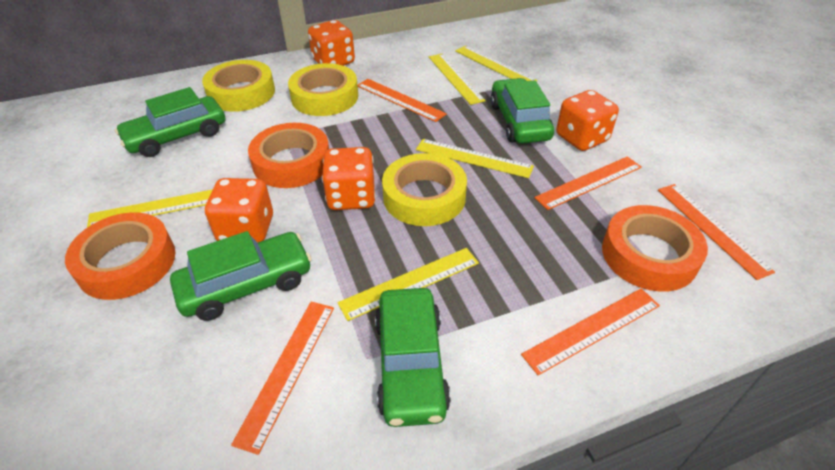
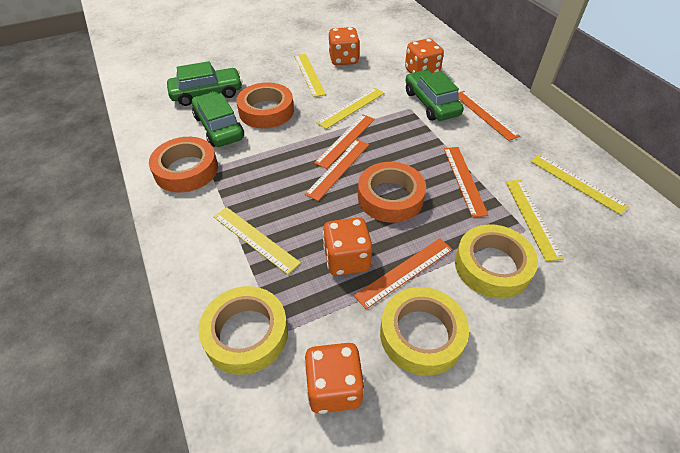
green car: 4 -> 3

